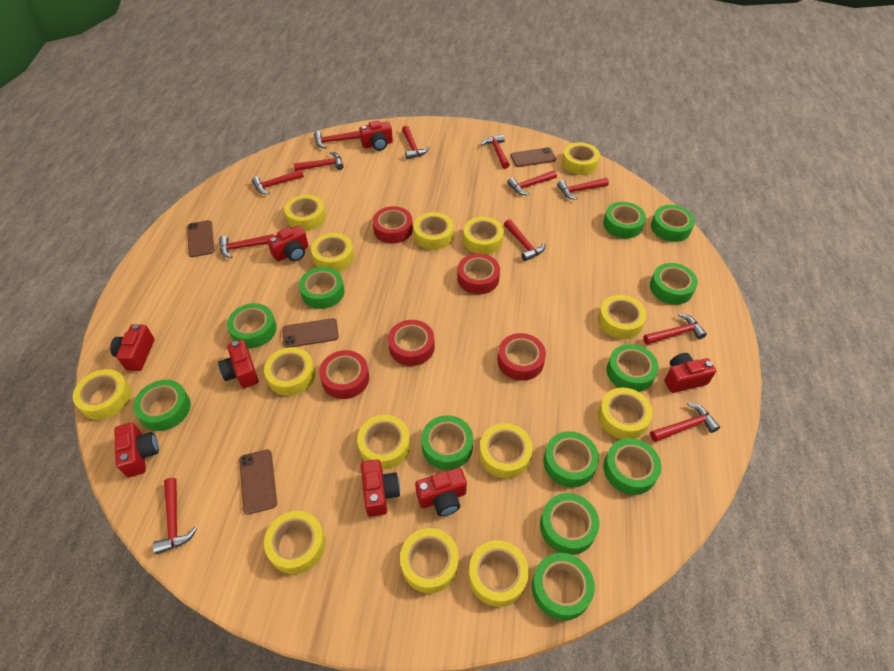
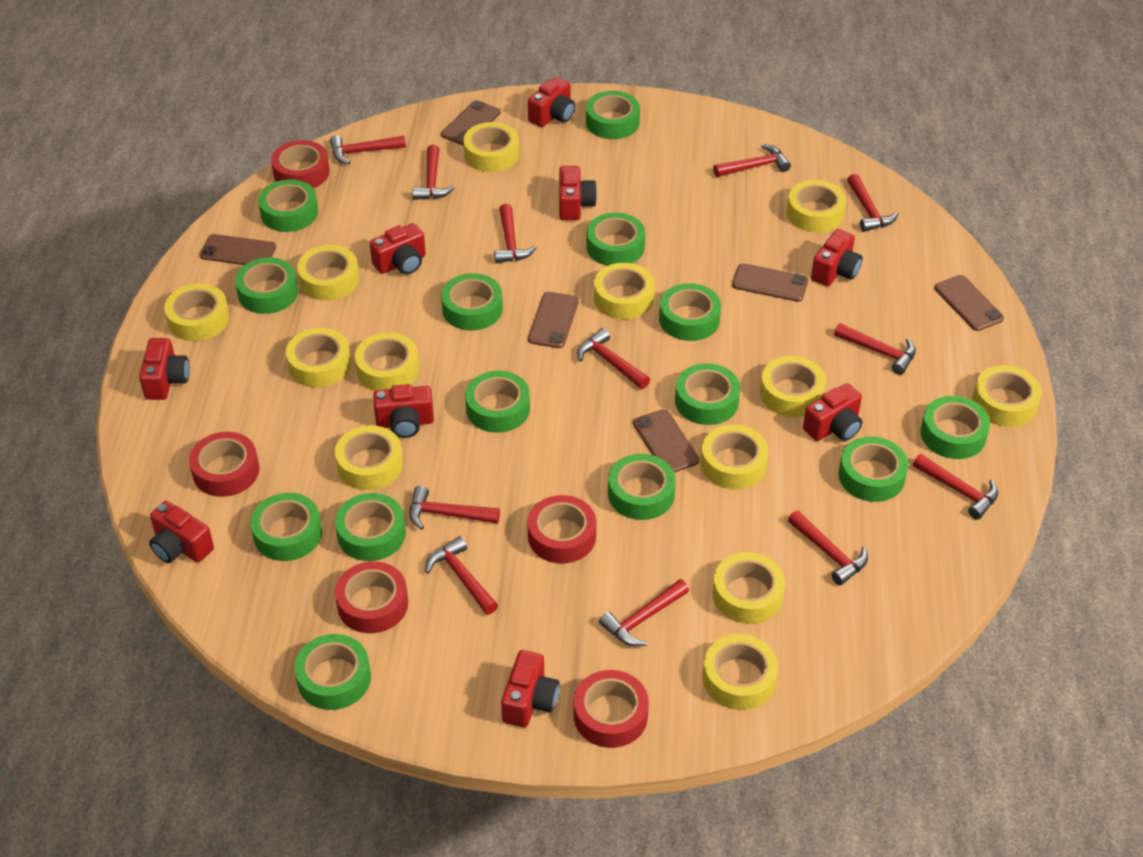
brown phone: 4 -> 6
green tape: 12 -> 14
red camera: 8 -> 9
yellow tape: 14 -> 13

